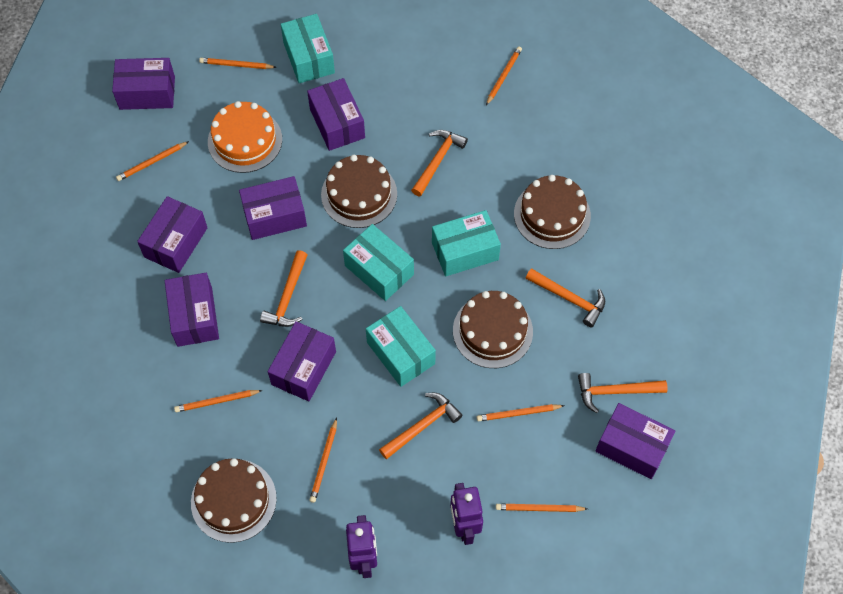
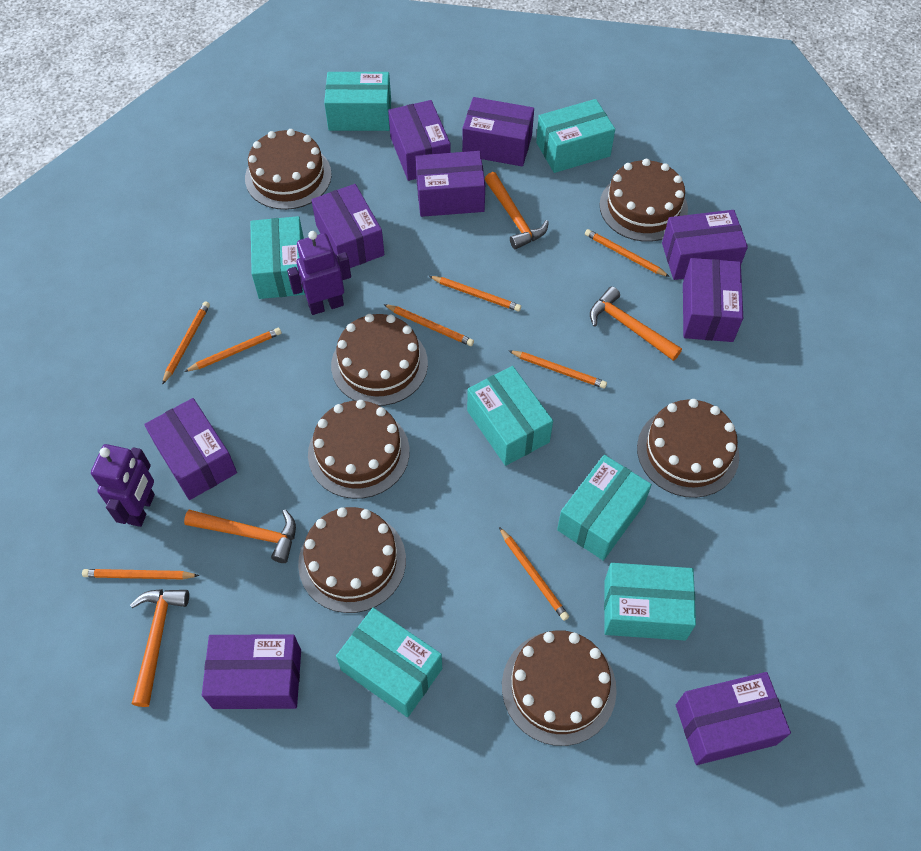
brown cake: 4 -> 7
orange cake: 1 -> 0
orange hammer: 5 -> 4
orange pencil: 7 -> 8
purple box: 7 -> 9
turquoise box: 4 -> 7

